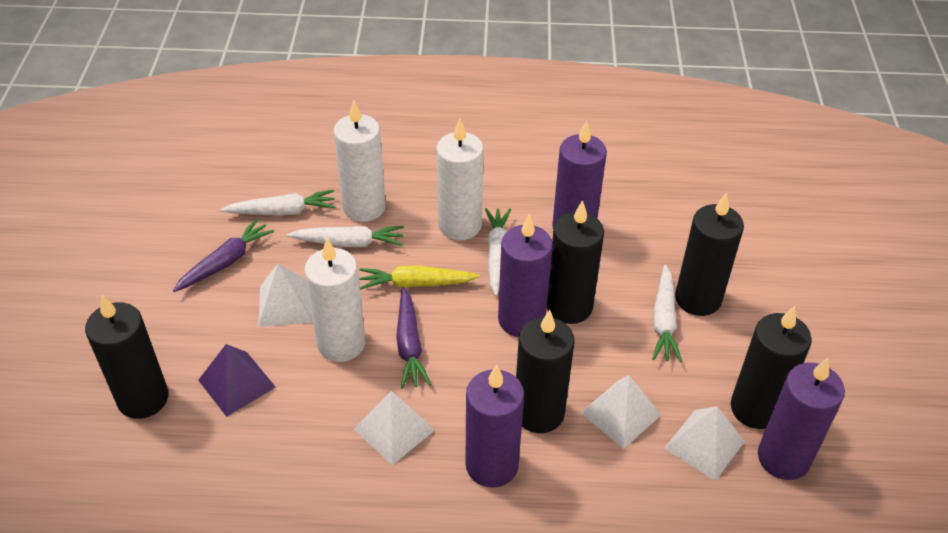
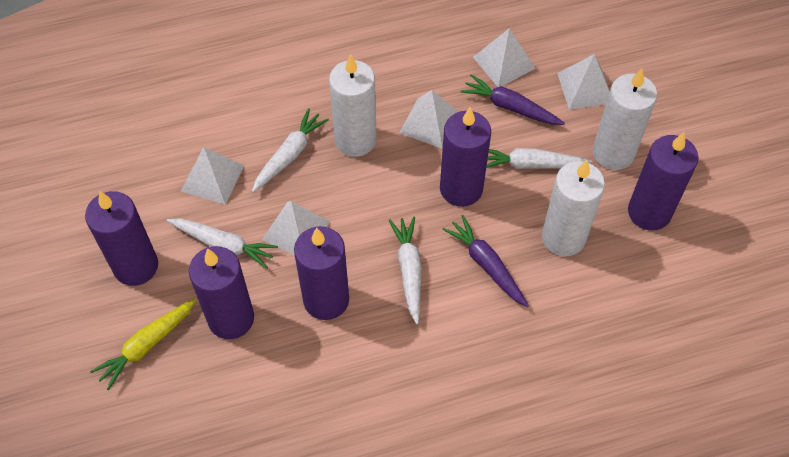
black candle: 5 -> 0
purple candle: 4 -> 5
purple pyramid: 1 -> 0
white pyramid: 4 -> 5

